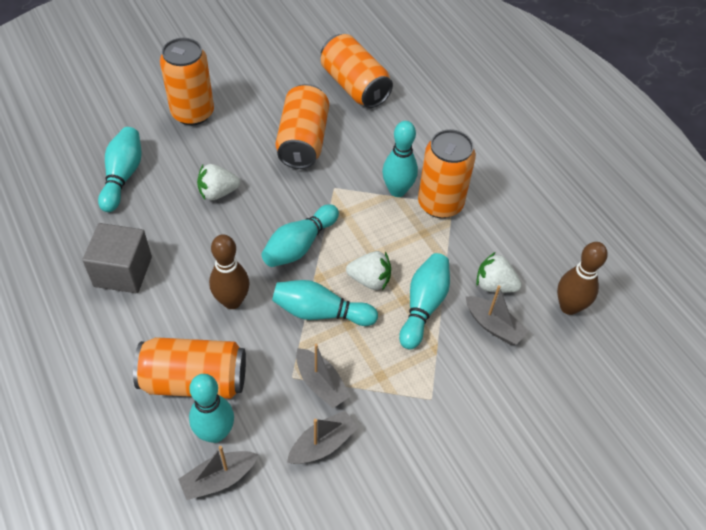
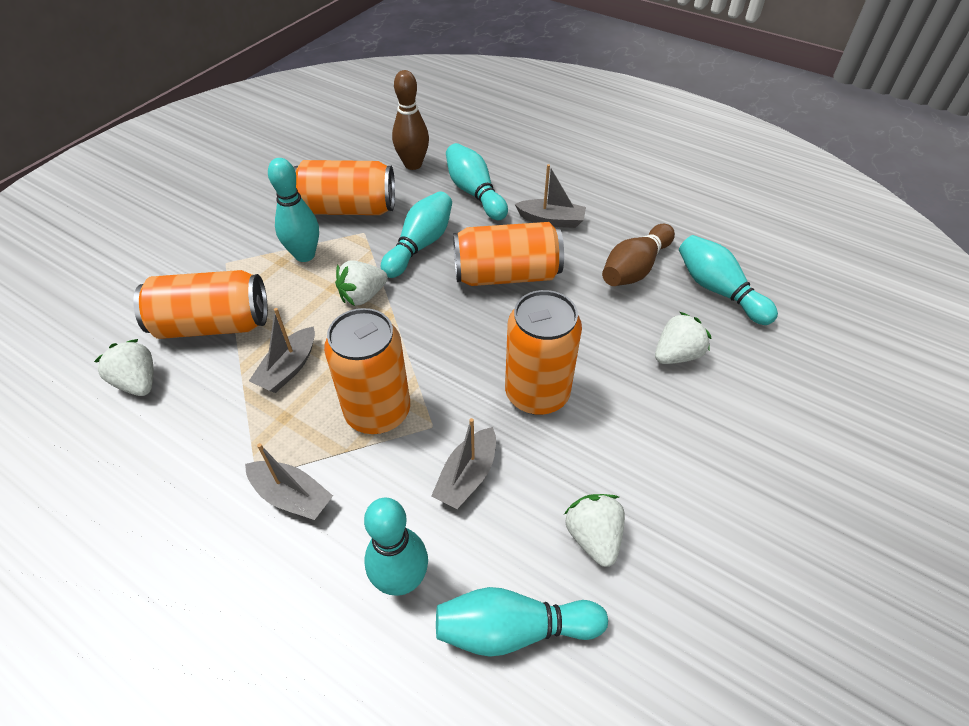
grey cube: 1 -> 0
white strawberry: 3 -> 4

